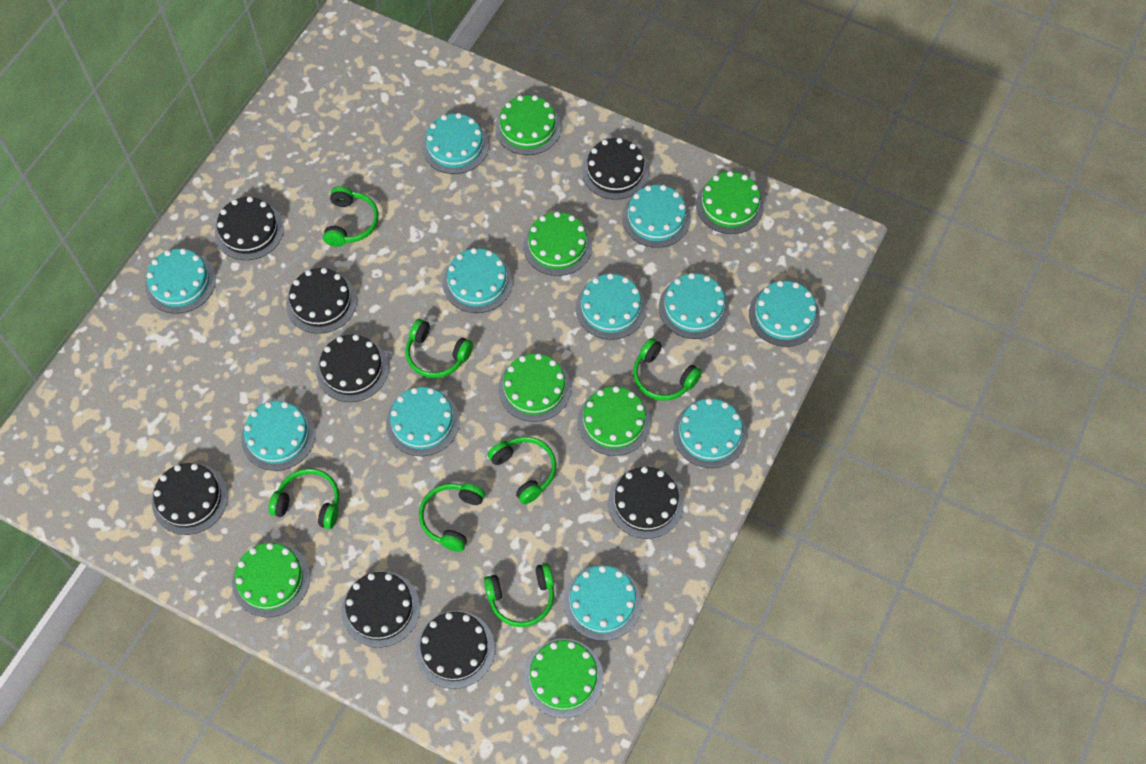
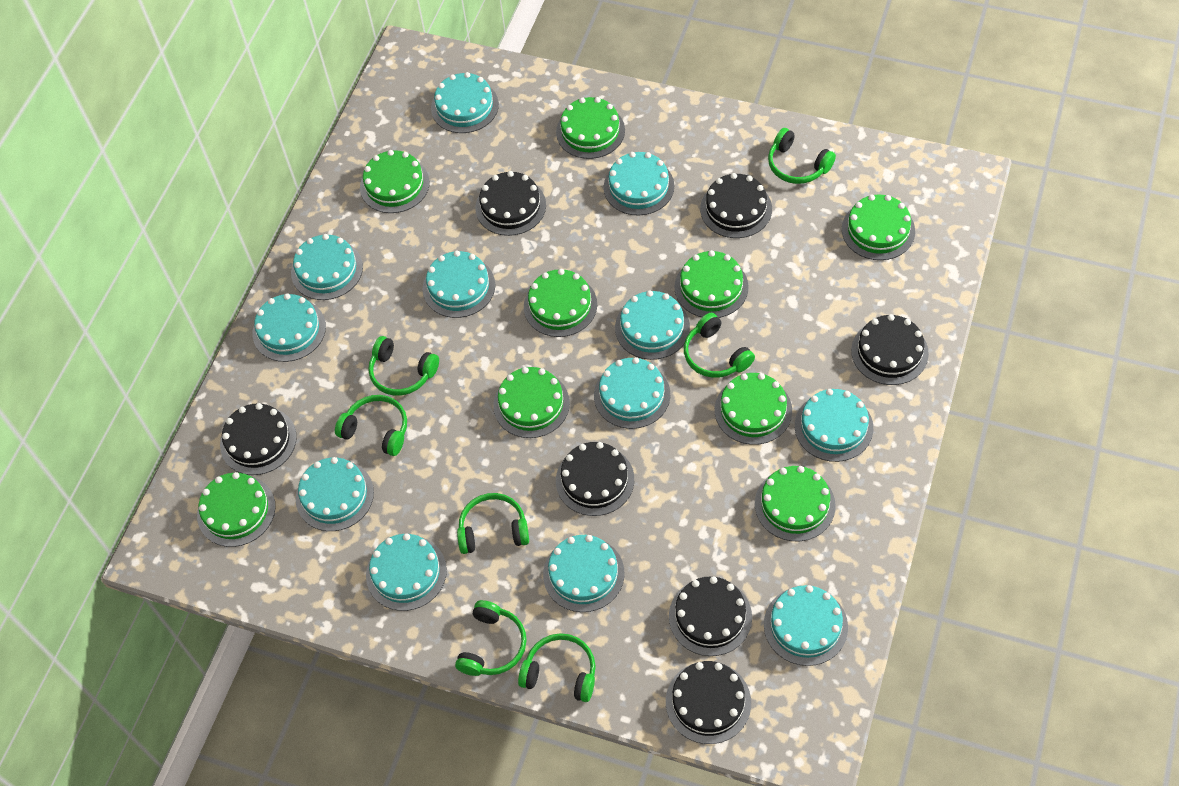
black cake: 8 -> 7
green cake: 7 -> 9
turquoise cake: 11 -> 12

